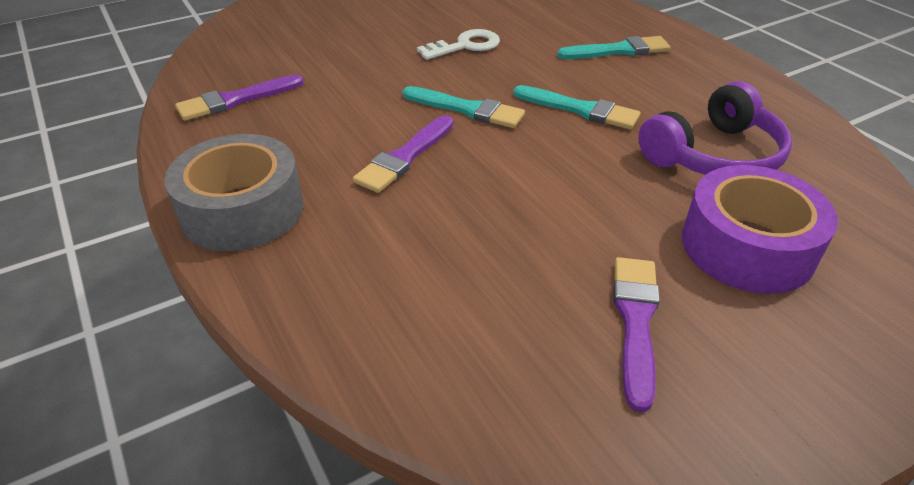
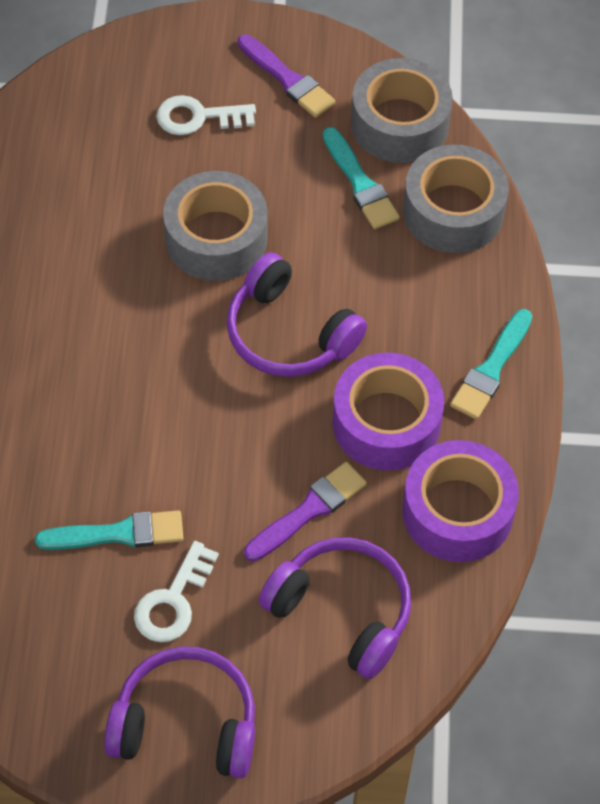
grey tape: 1 -> 3
purple brush: 3 -> 2
purple headphones: 1 -> 3
purple tape: 1 -> 2
white key: 1 -> 2

